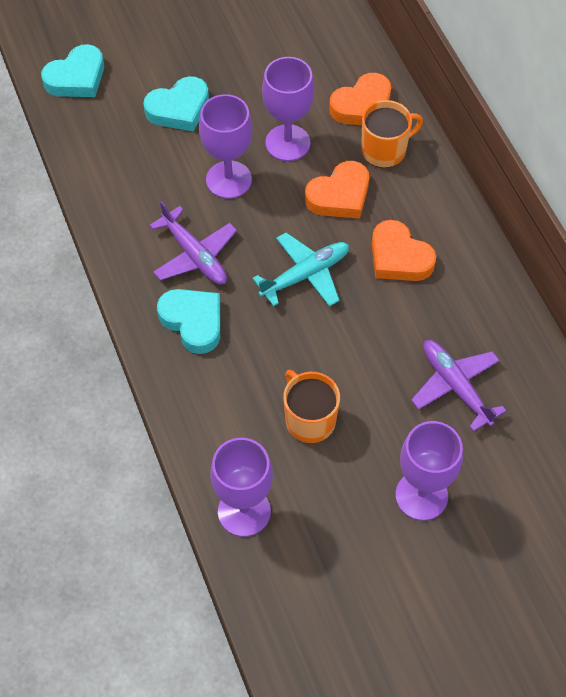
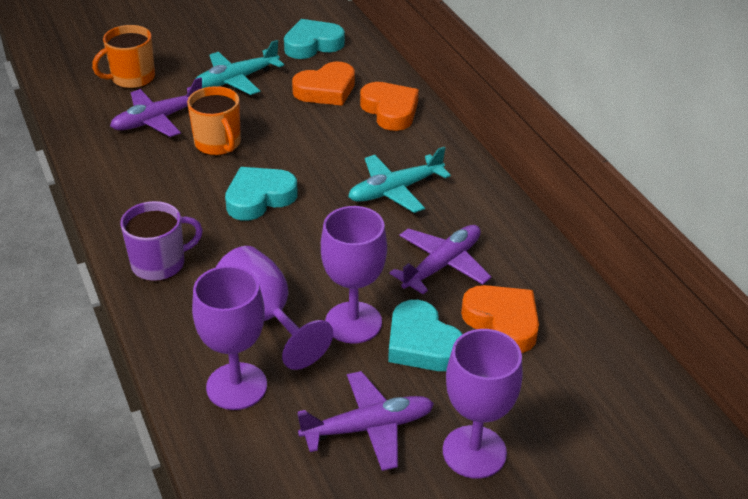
purple mug: 0 -> 1
purple plane: 2 -> 3
turquoise plane: 1 -> 2

